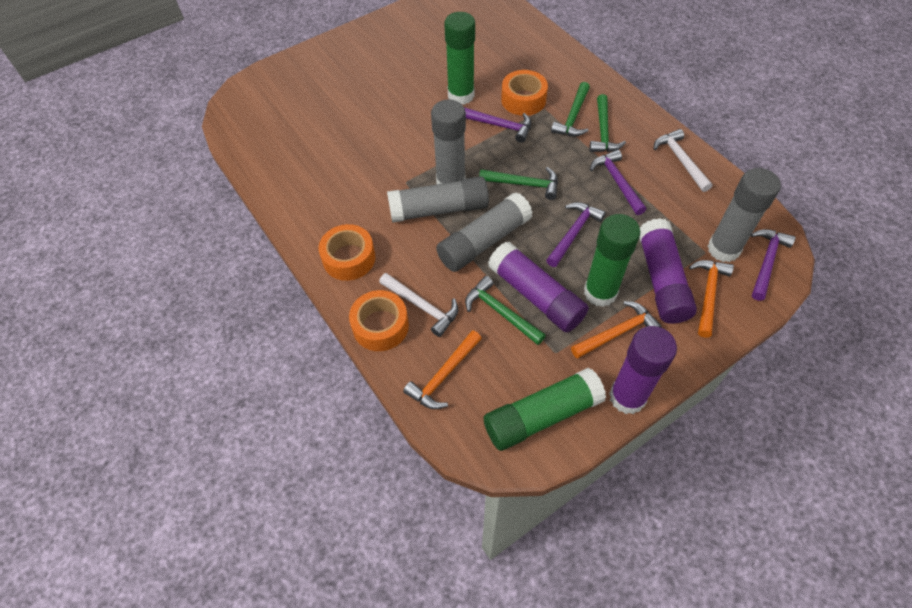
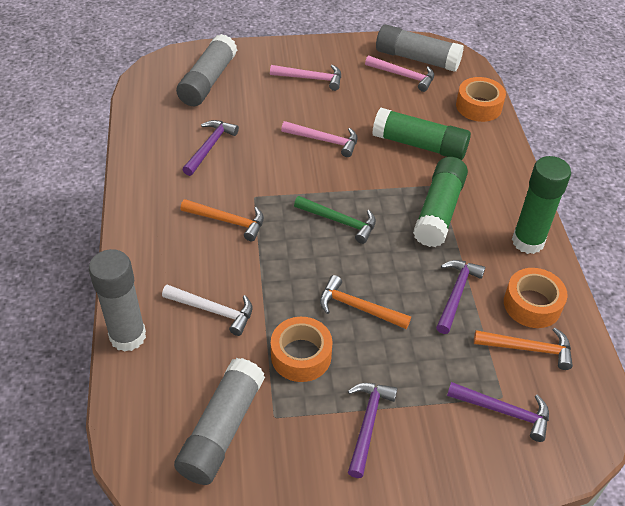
green hammer: 4 -> 1
pink hammer: 0 -> 3
purple glue stick: 3 -> 0
white hammer: 2 -> 1

